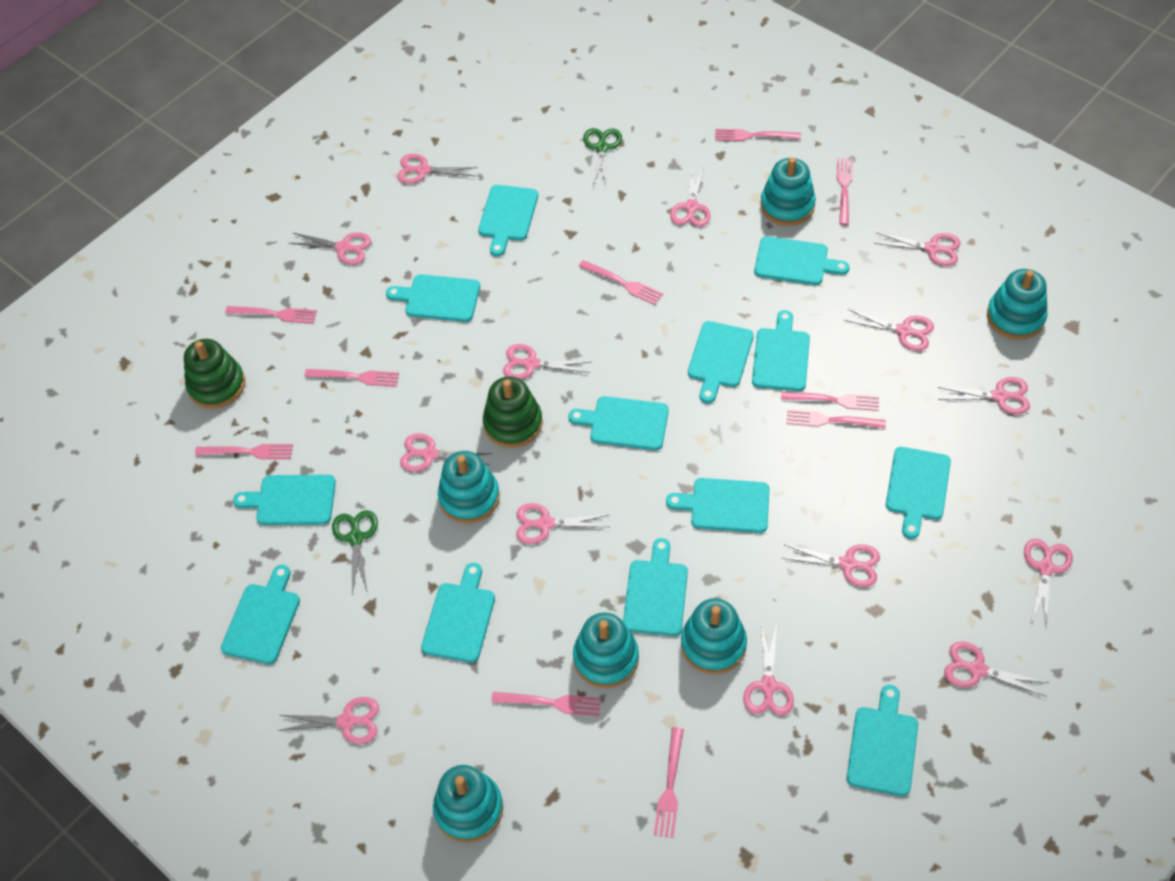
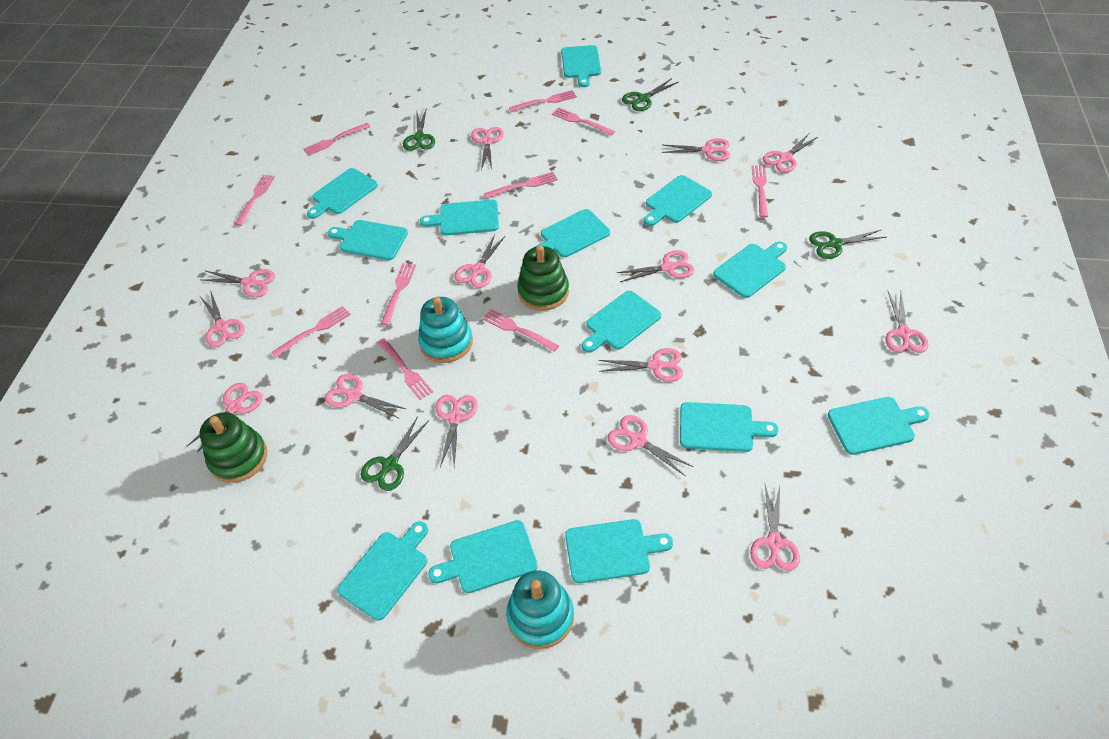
green scissors: 2 -> 4
turquoise stacking toy: 6 -> 2

